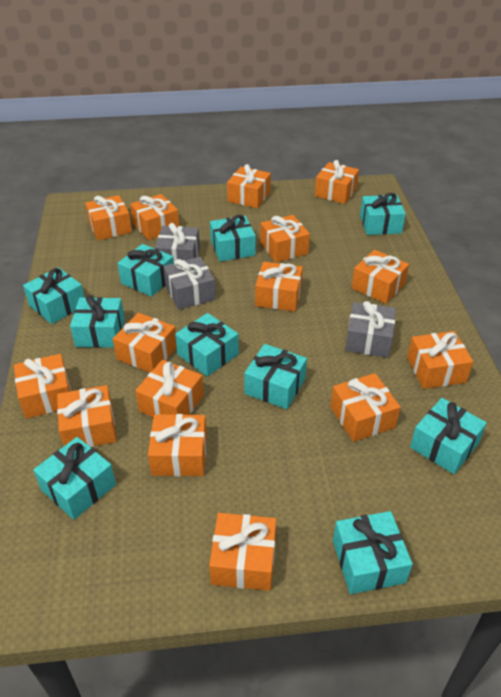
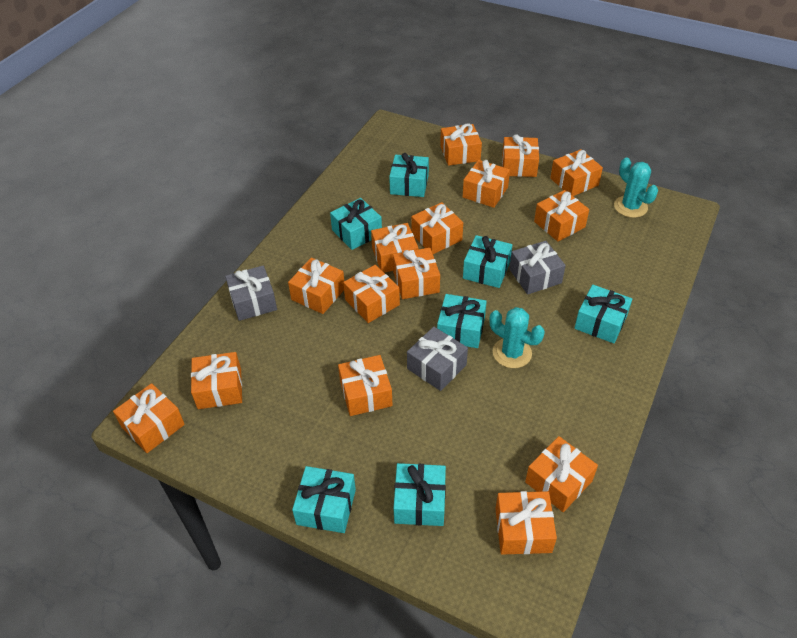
turquoise cactus: 0 -> 2
turquoise gift: 10 -> 7

